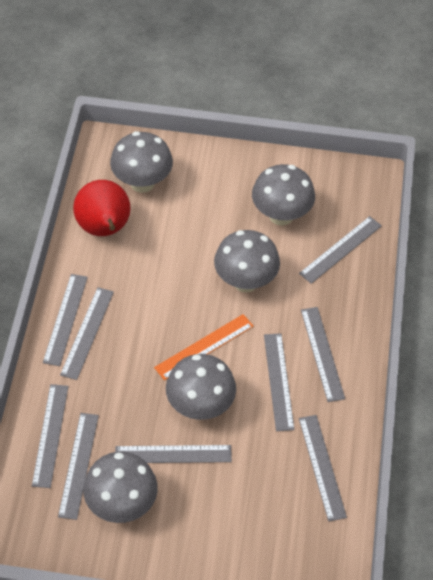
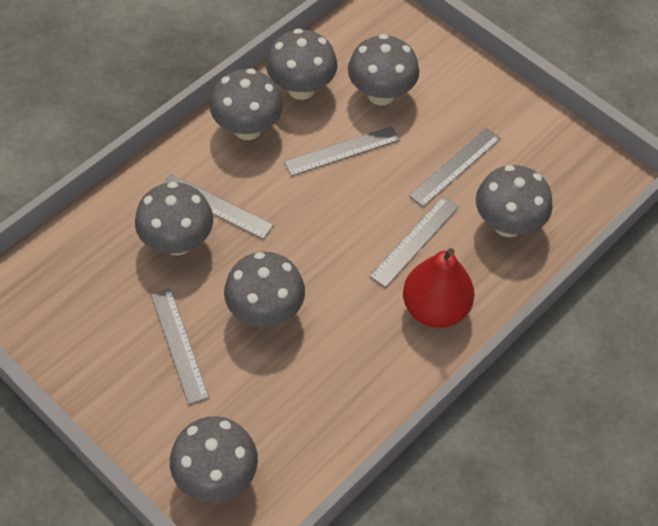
grey mushroom: 5 -> 7
grey ruler: 9 -> 5
orange ruler: 1 -> 0

